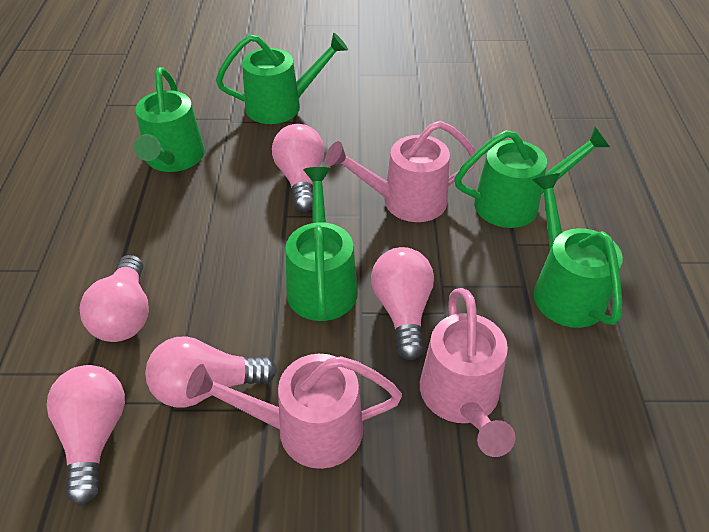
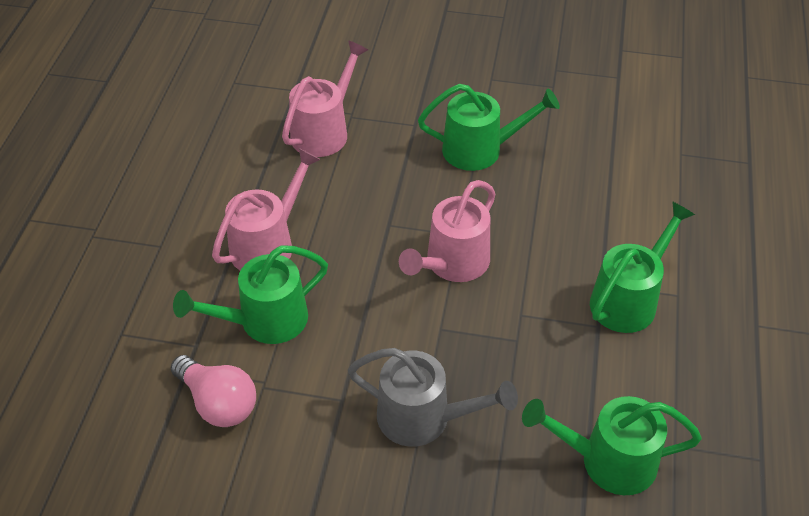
green watering can: 5 -> 4
grey watering can: 0 -> 1
pink light bulb: 5 -> 1

